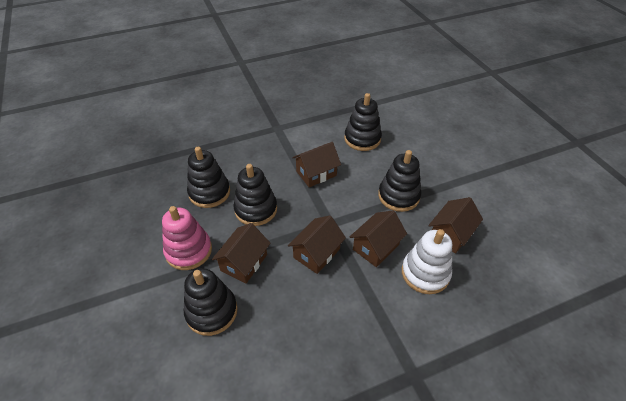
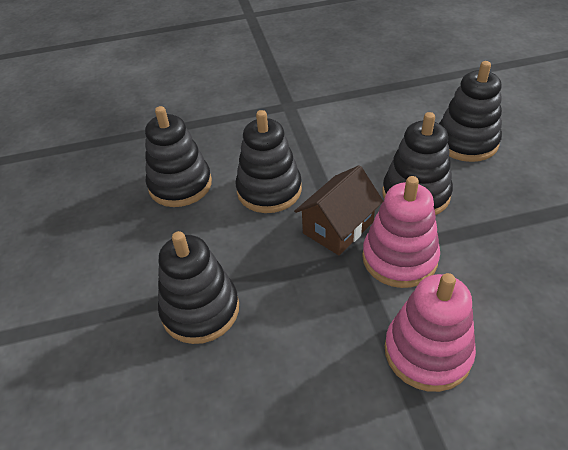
brown house: 5 -> 1
pink stacking toy: 1 -> 2
white stacking toy: 1 -> 0

